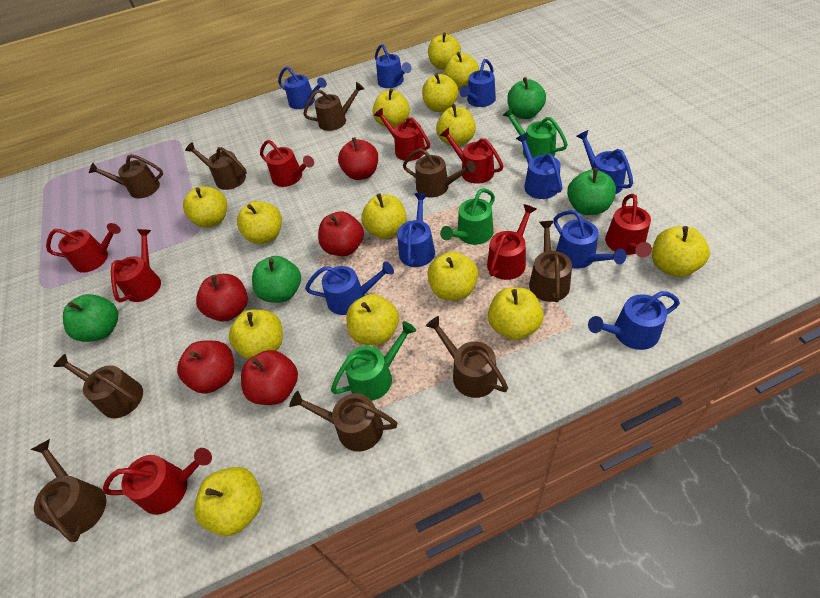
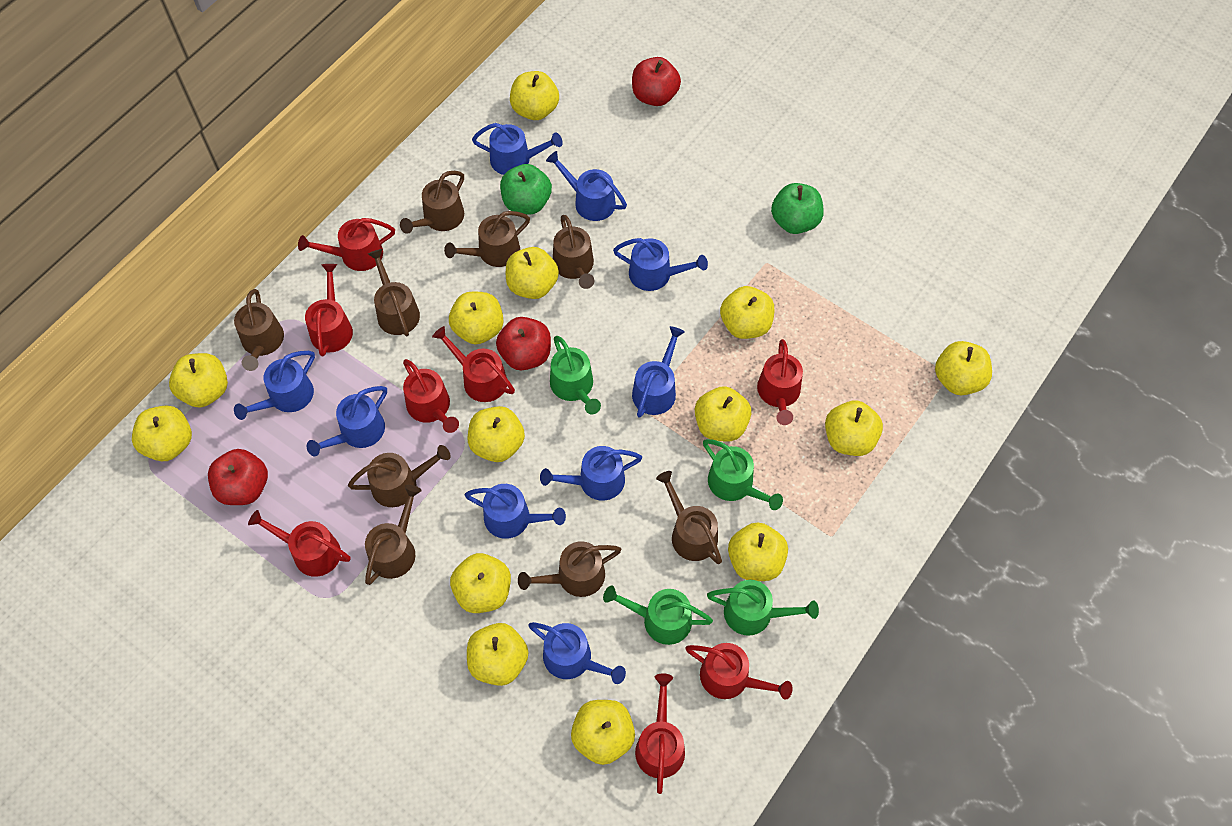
green apple: 4 -> 2
green watering can: 3 -> 4
red apple: 5 -> 3

